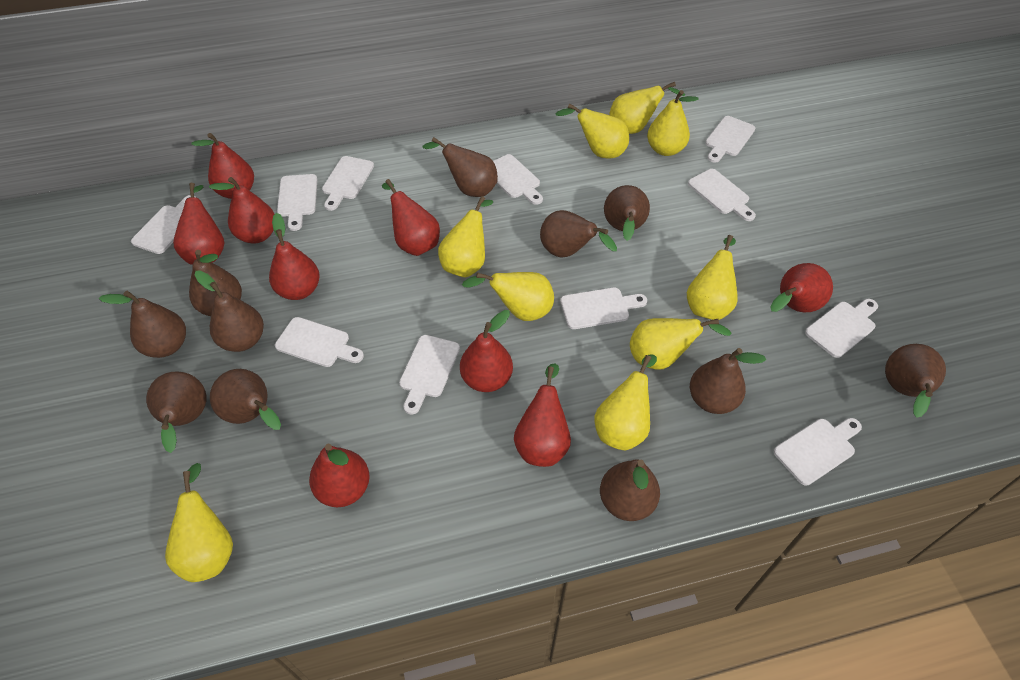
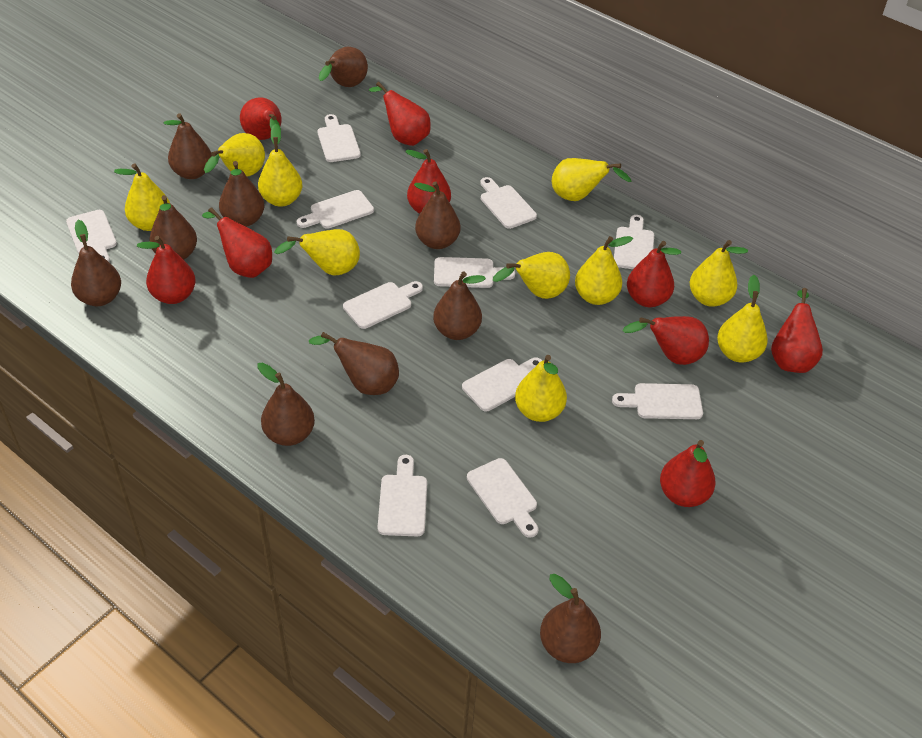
brown pear: 11 -> 10
yellow pear: 9 -> 10

